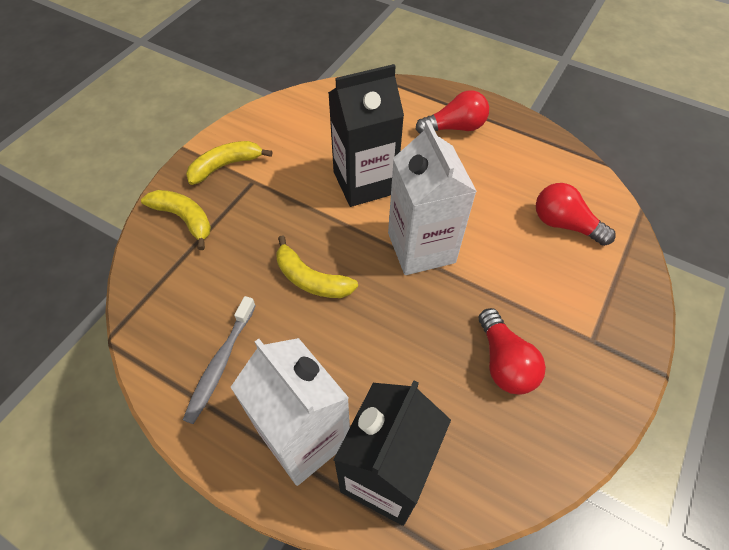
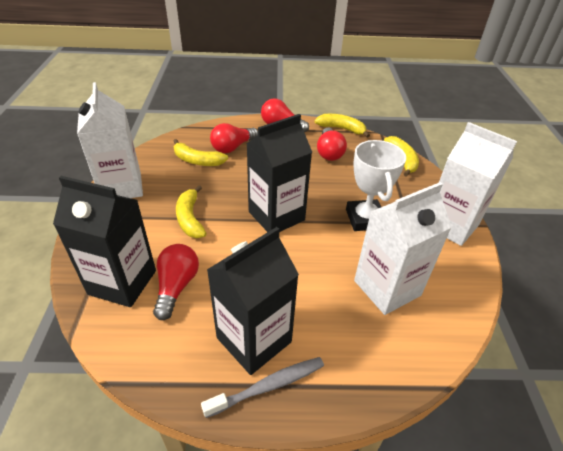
black carton: 2 -> 3
red light bulb: 3 -> 4
white carton: 2 -> 3
white trophy: 0 -> 1
yellow banana: 3 -> 4

